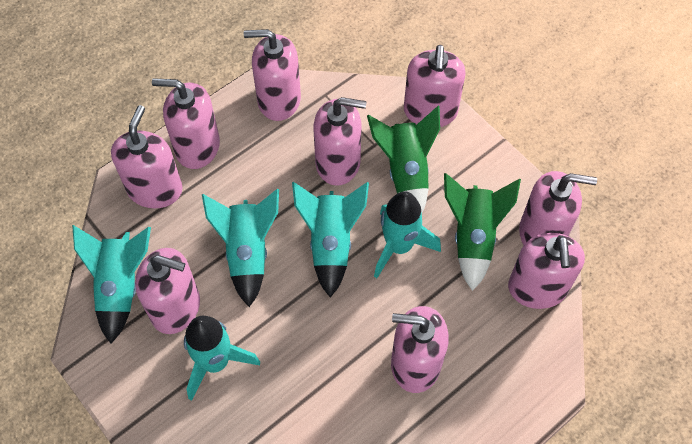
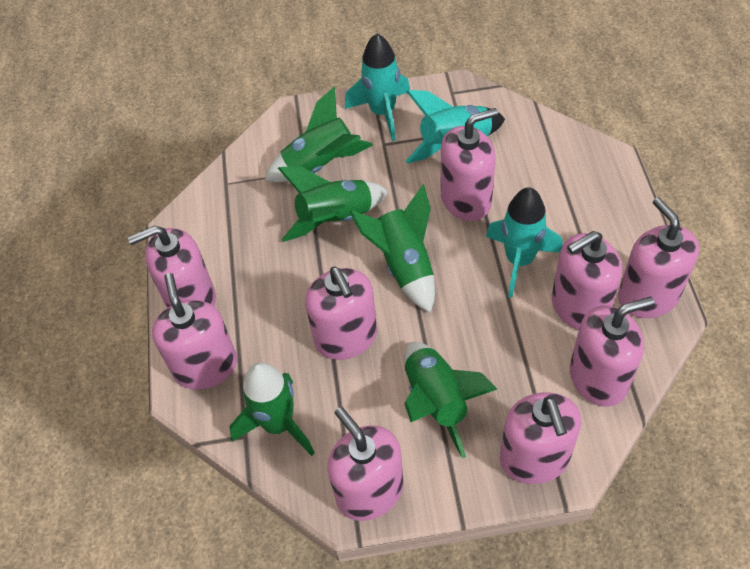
green rocket: 2 -> 5
turquoise rocket: 5 -> 3

